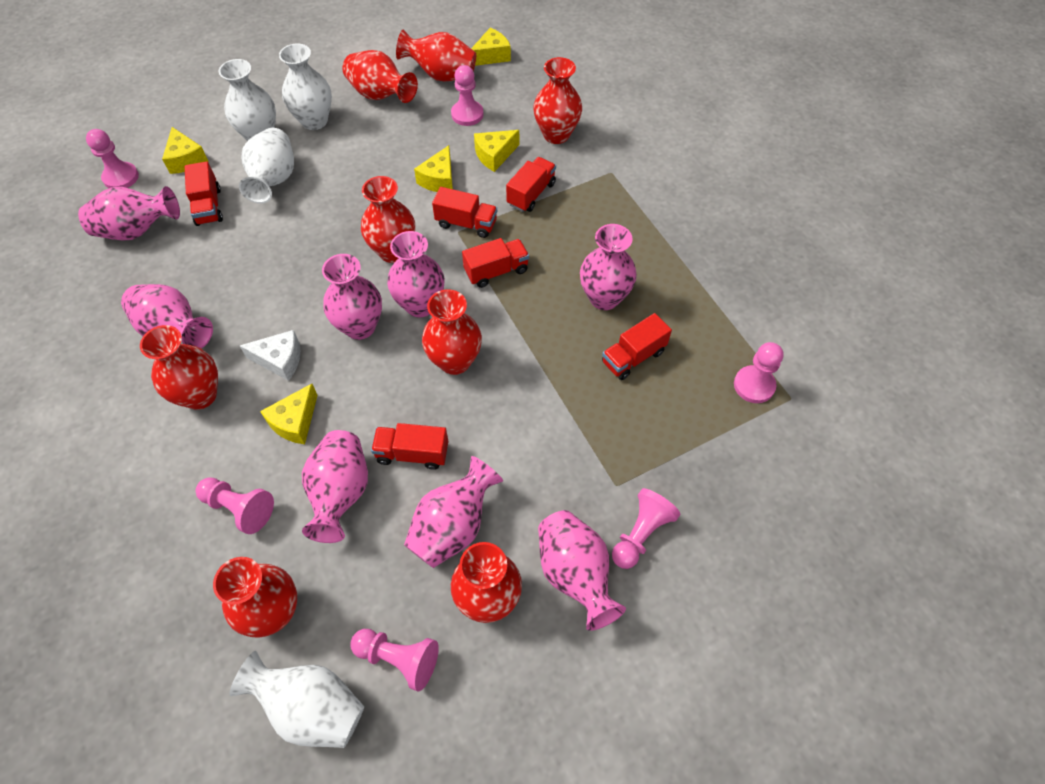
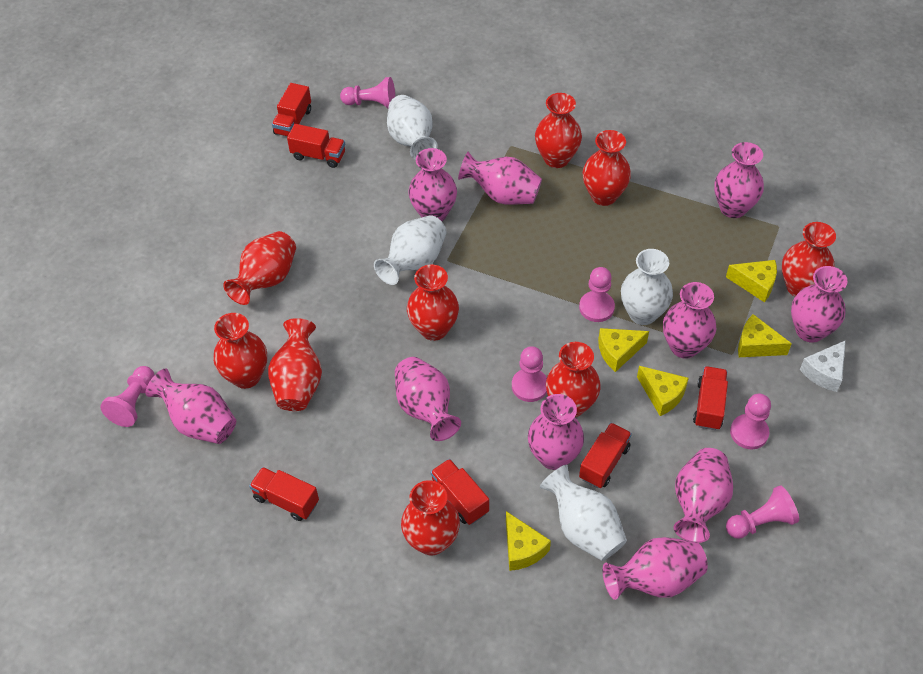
pink vase: 8 -> 10
red vase: 8 -> 9

